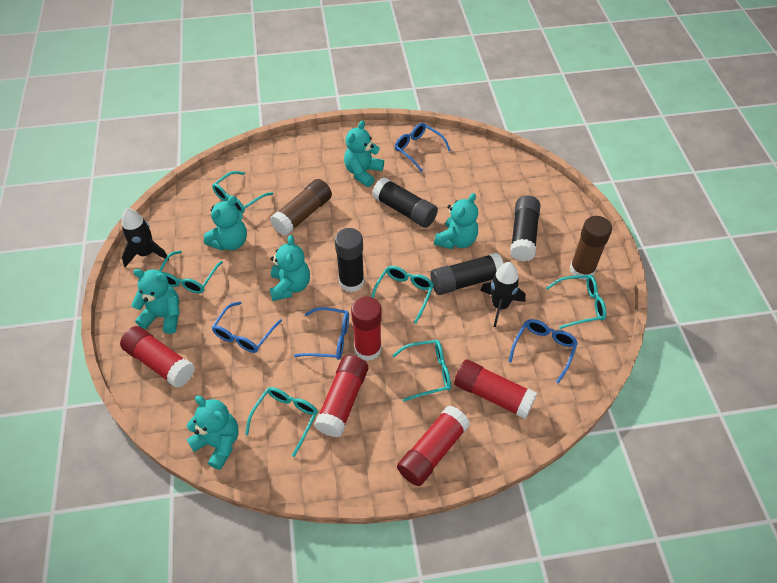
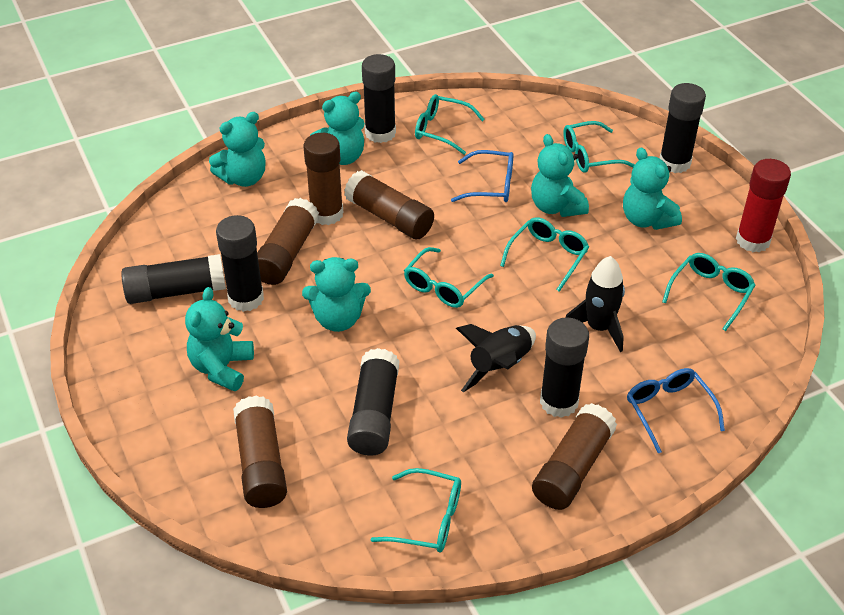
black glue stick: 4 -> 6
blue glasses: 4 -> 2
brown glue stick: 2 -> 5
red glue stick: 5 -> 1

